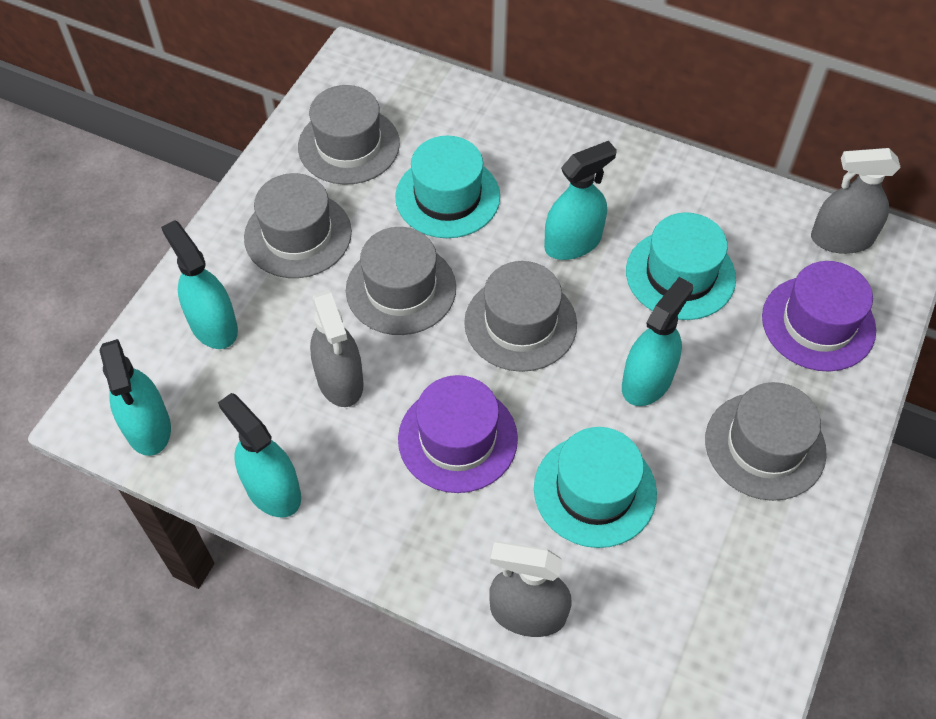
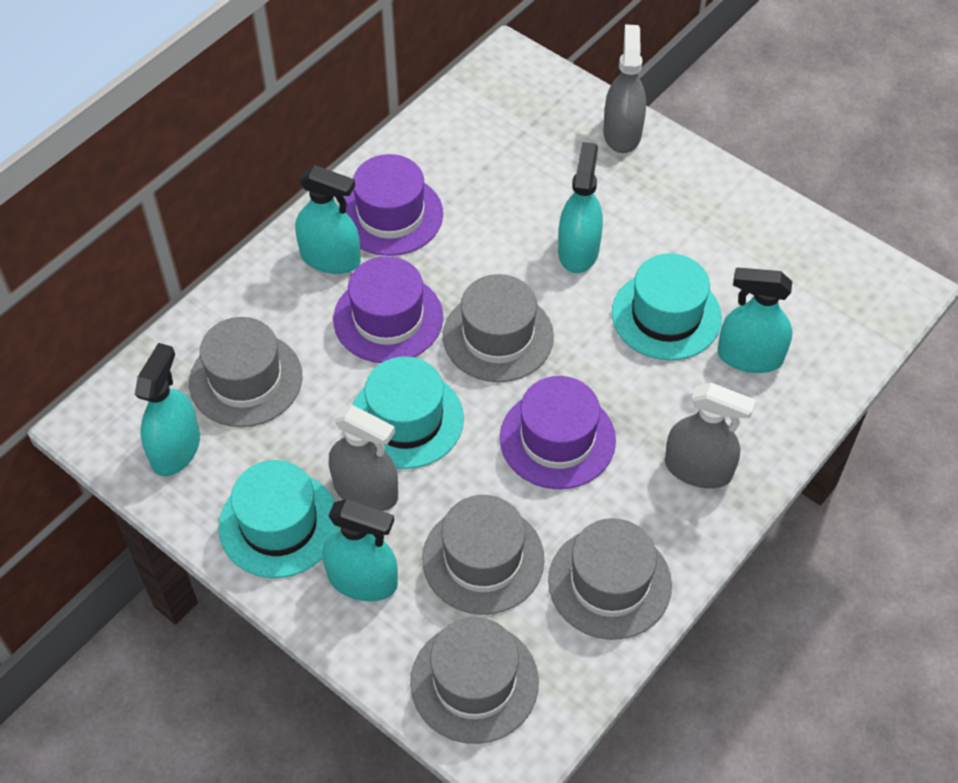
purple hat: 2 -> 3

